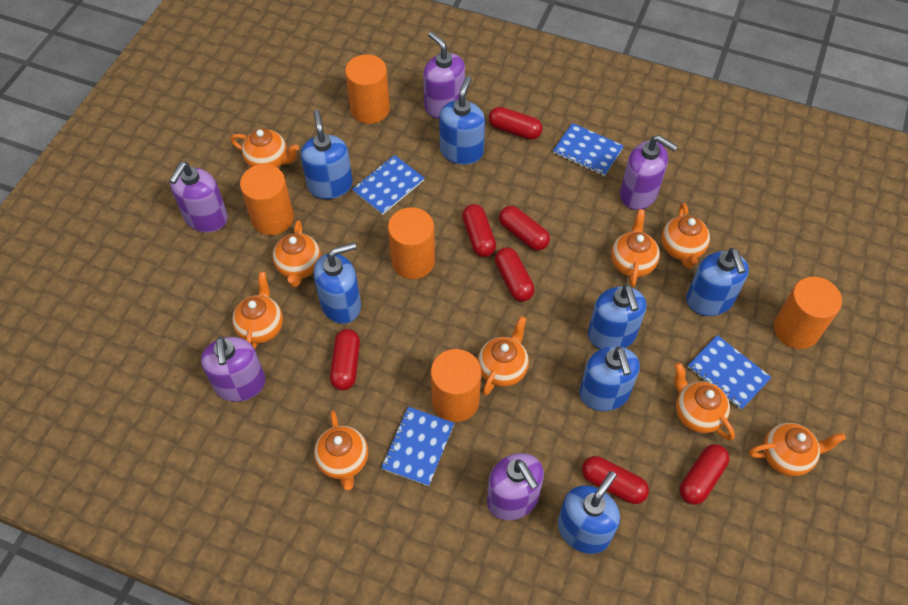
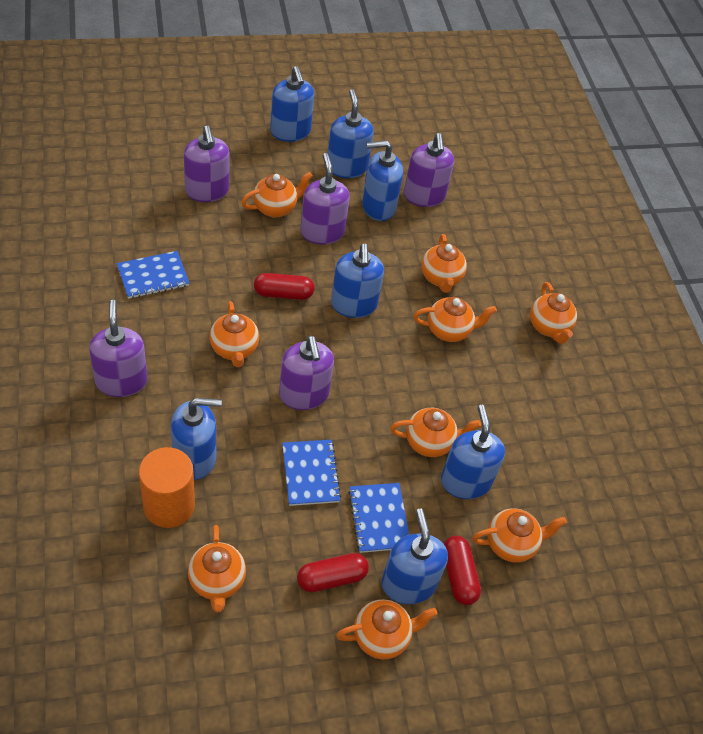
blue notebook: 4 -> 3
orange cylinder: 5 -> 1
red capsule: 7 -> 3

